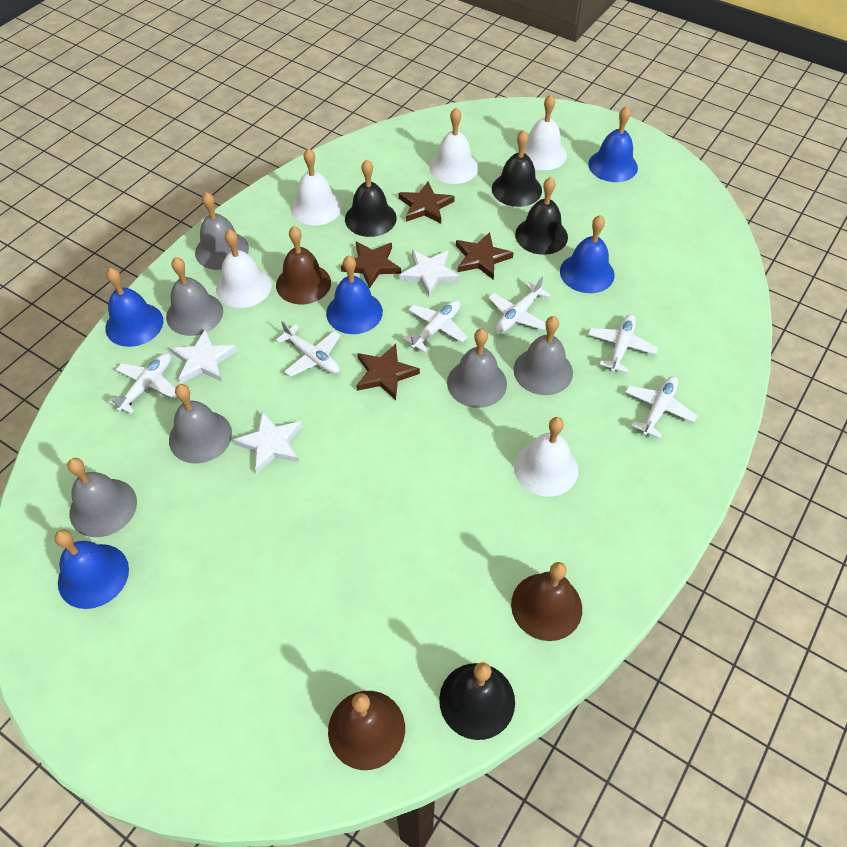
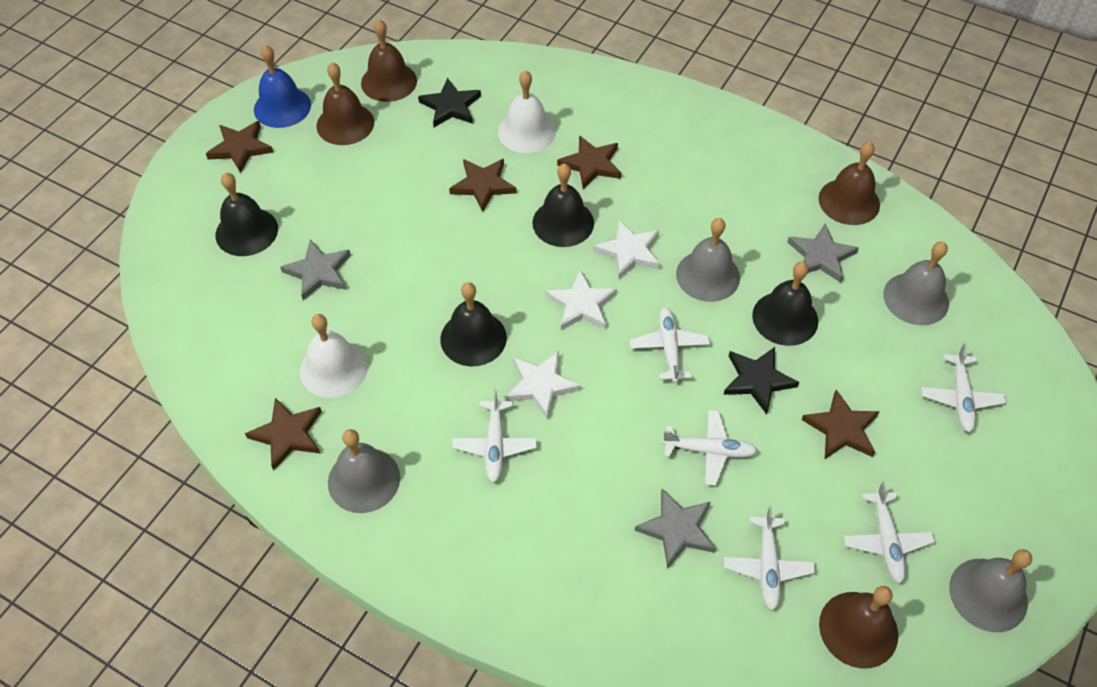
black star: 0 -> 2
blue bell: 5 -> 1
brown bell: 3 -> 4
brown star: 4 -> 5
grey bell: 6 -> 4
grey star: 0 -> 3
white bell: 5 -> 2

